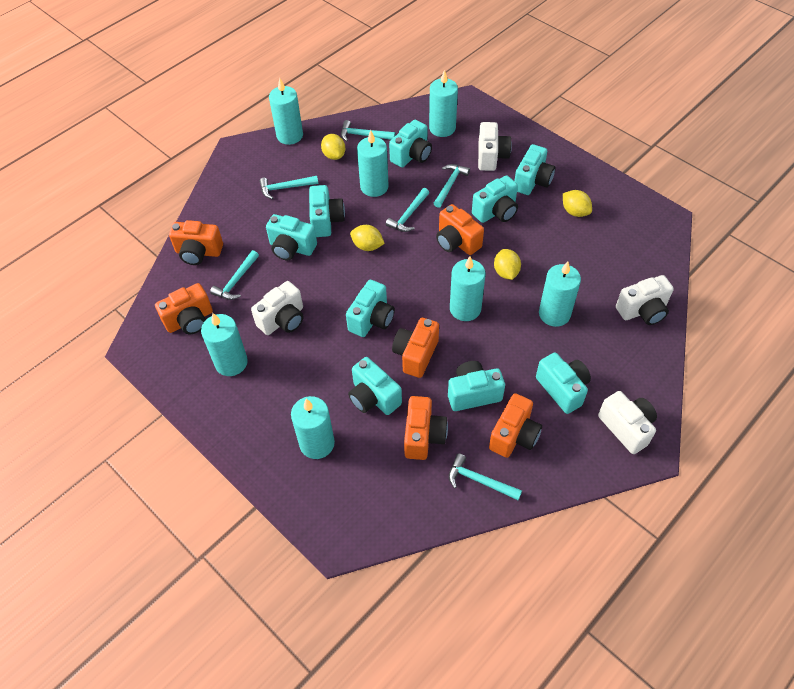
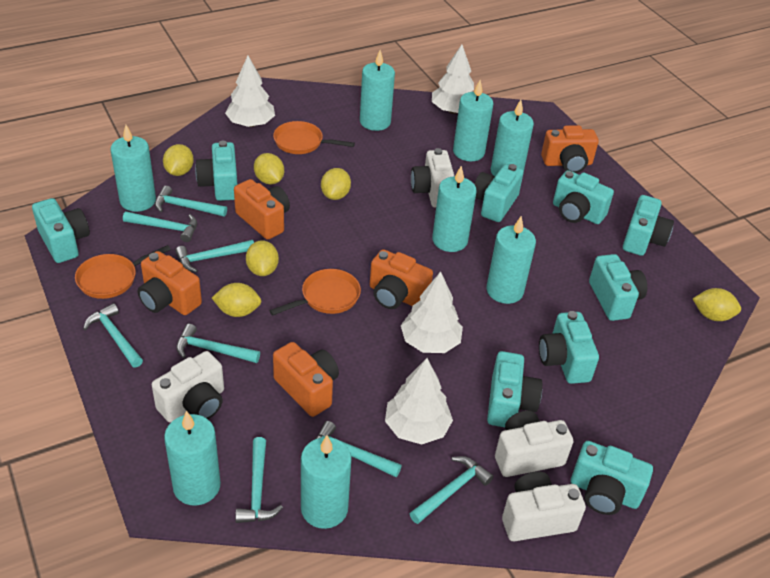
orange camera: 6 -> 5
orange pan: 0 -> 3
turquoise candle: 7 -> 8
turquoise hammer: 6 -> 8
white tree: 0 -> 4
yellow lemon: 4 -> 6

